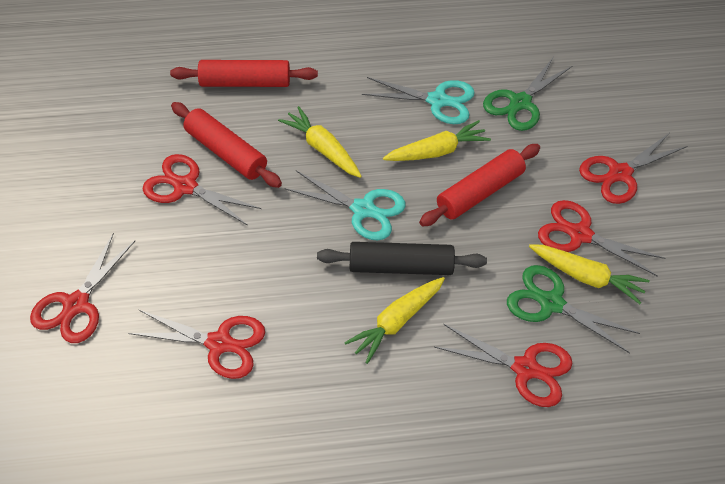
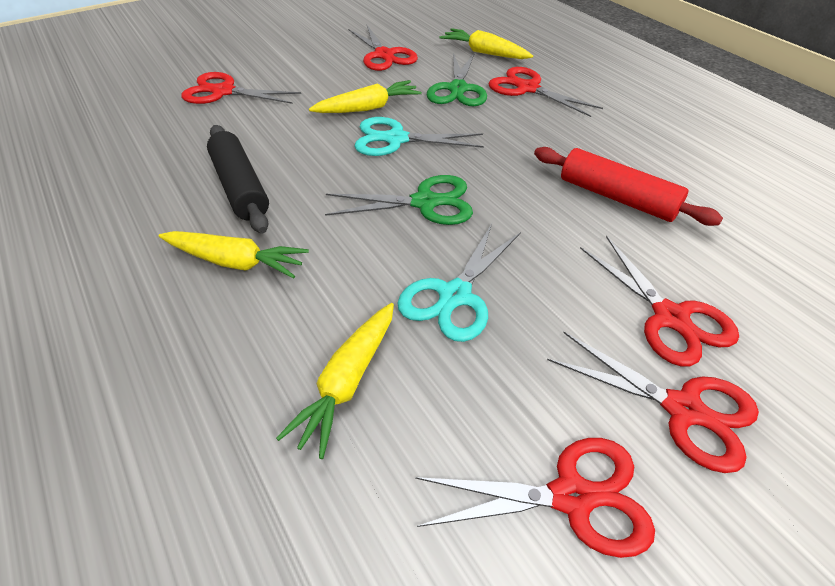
red rolling pin: 3 -> 1

